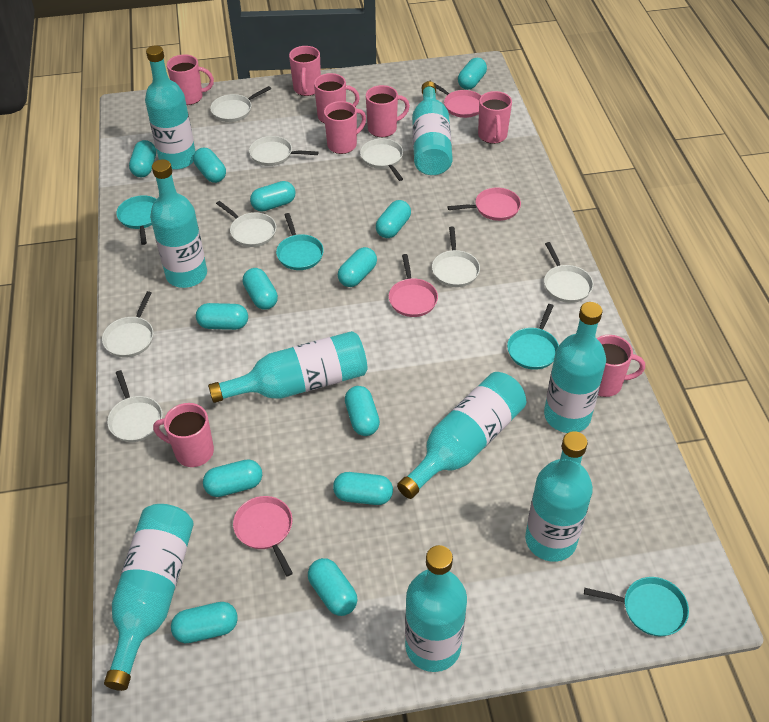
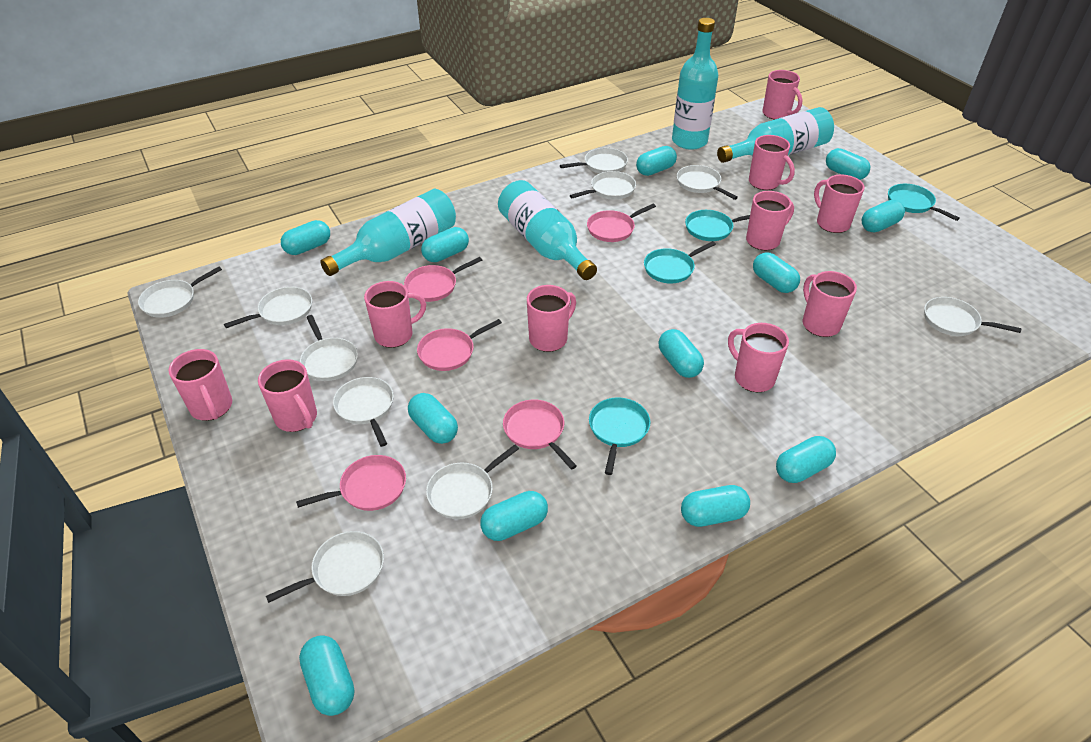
pink mug: 8 -> 10
pink pan: 4 -> 5
turquoise bottle: 9 -> 4
turquoise capsule: 13 -> 12
white pan: 8 -> 10

